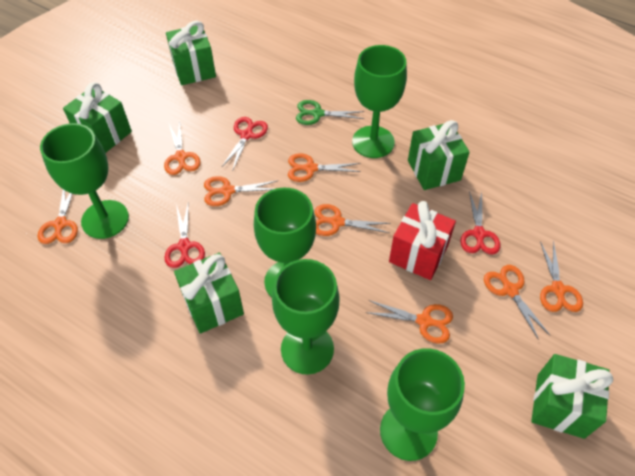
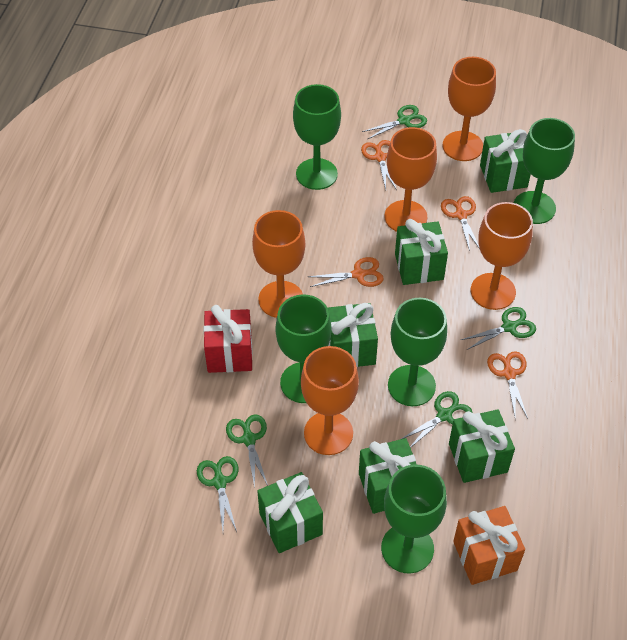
green gift: 5 -> 6
green scissors: 1 -> 5
orange gift: 0 -> 1
orange goblet: 0 -> 5
orange scissors: 8 -> 4
red scissors: 3 -> 0

